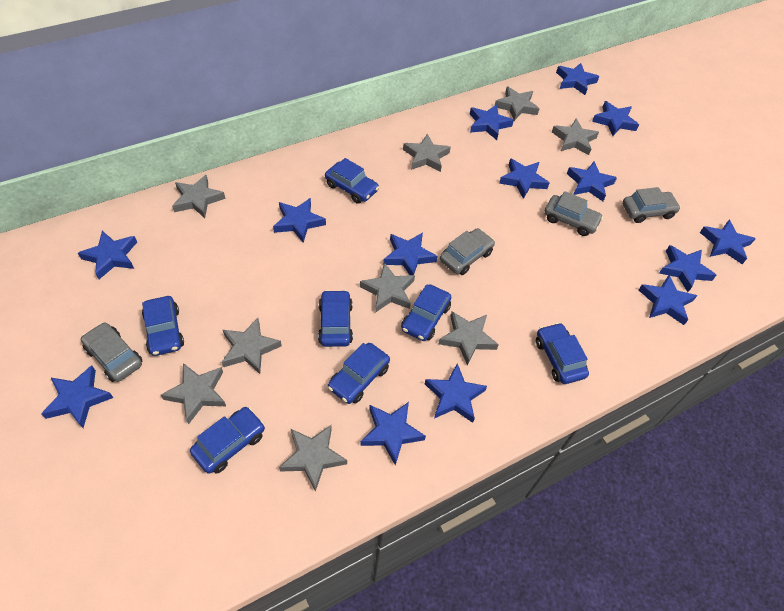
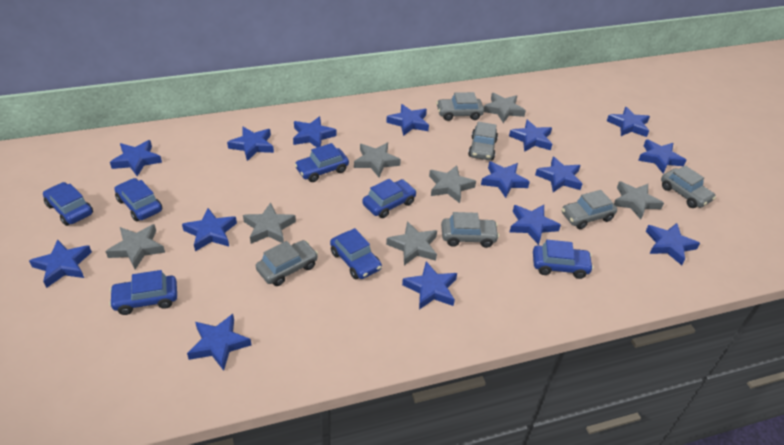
blue star: 14 -> 15
grey car: 4 -> 6
grey star: 9 -> 7

